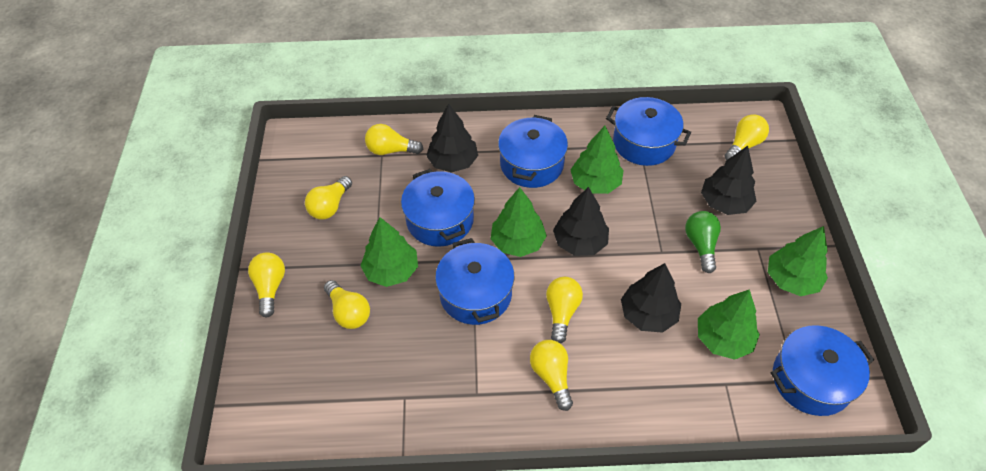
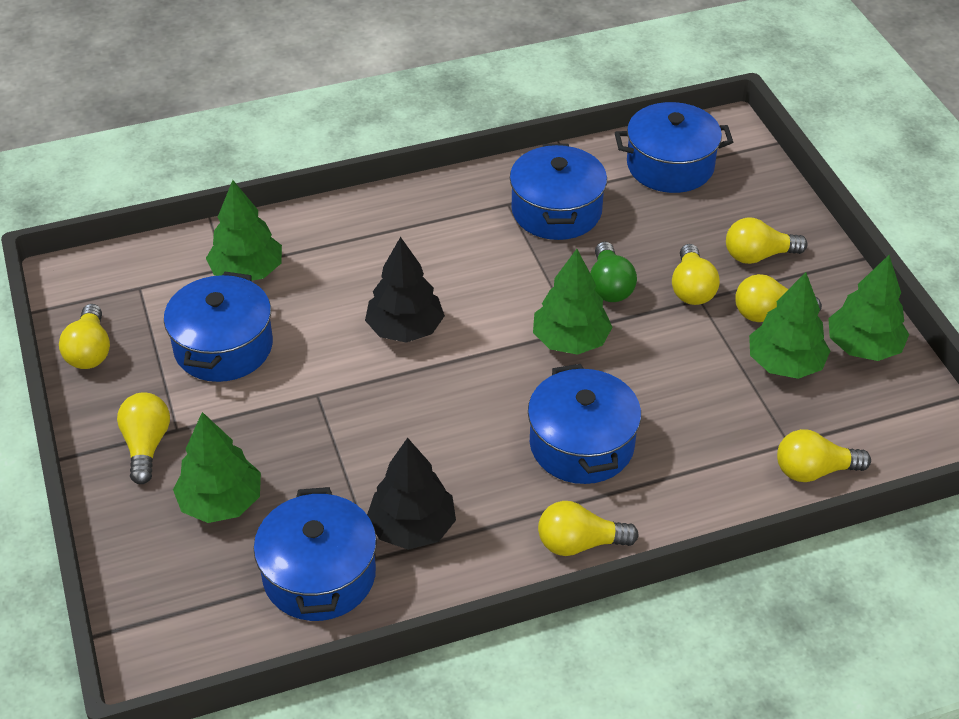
black tree: 4 -> 2

